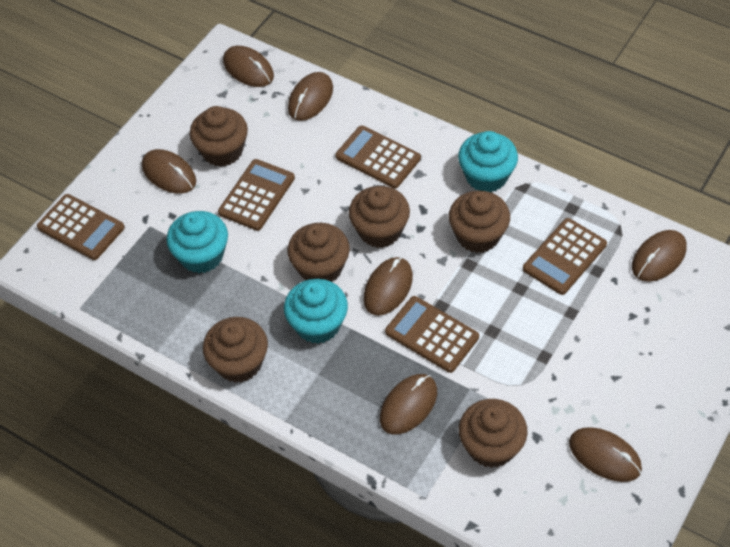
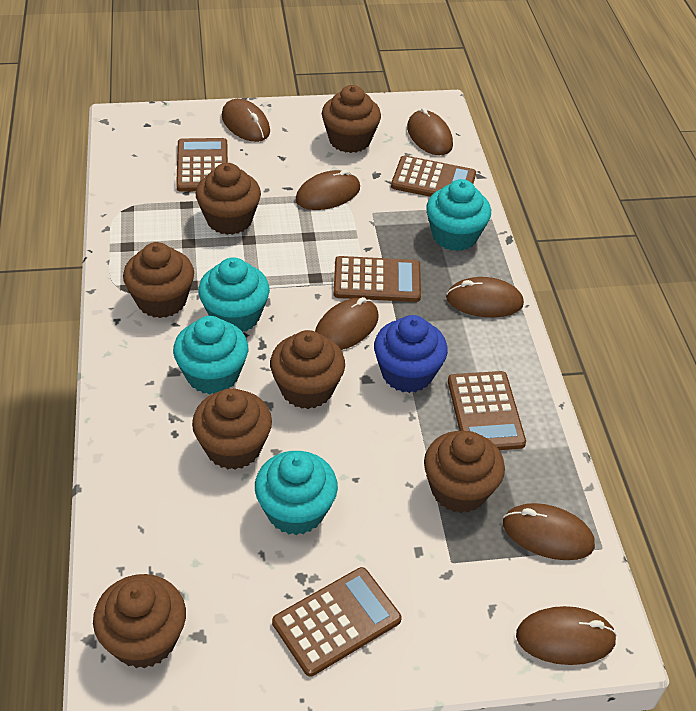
blue cupcake: 0 -> 1
brown cupcake: 6 -> 7
turquoise cupcake: 3 -> 4

